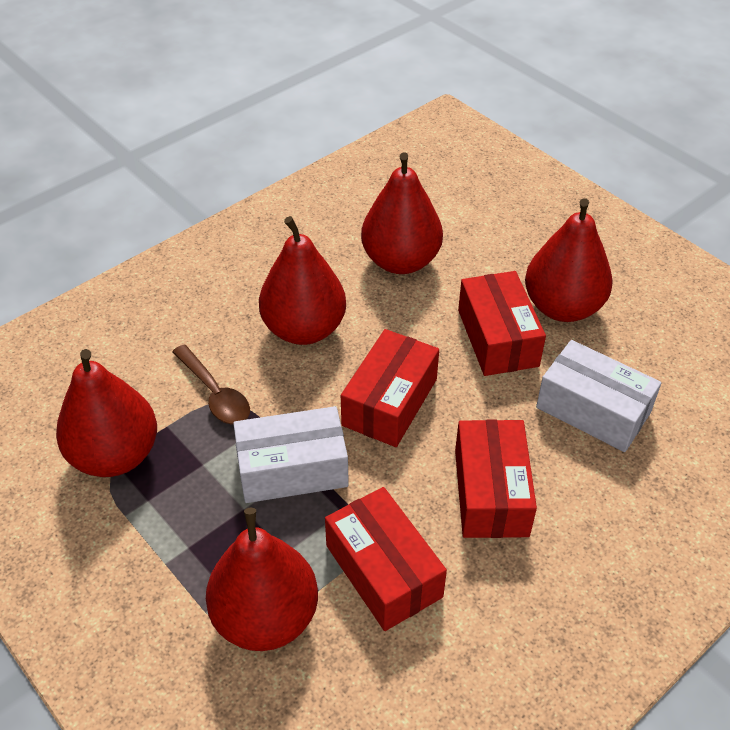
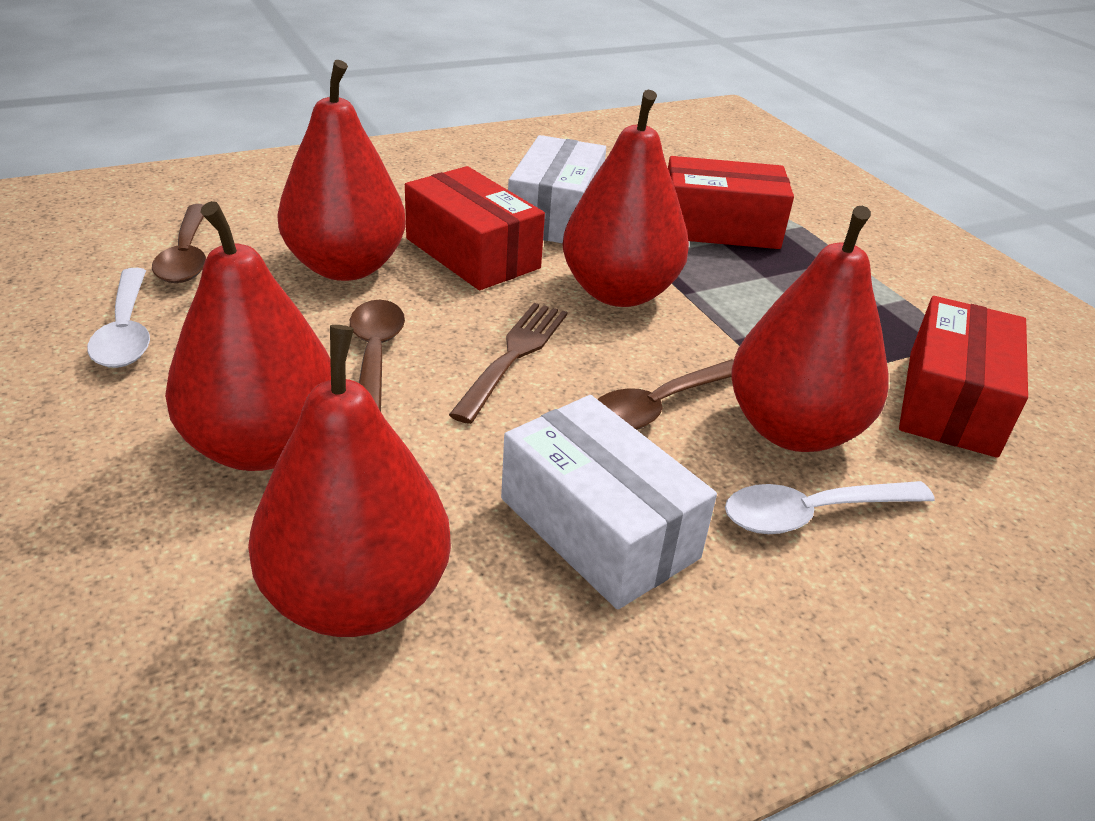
brown fork: 0 -> 1
brown spoon: 1 -> 3
red box: 4 -> 3
white spoon: 0 -> 2

